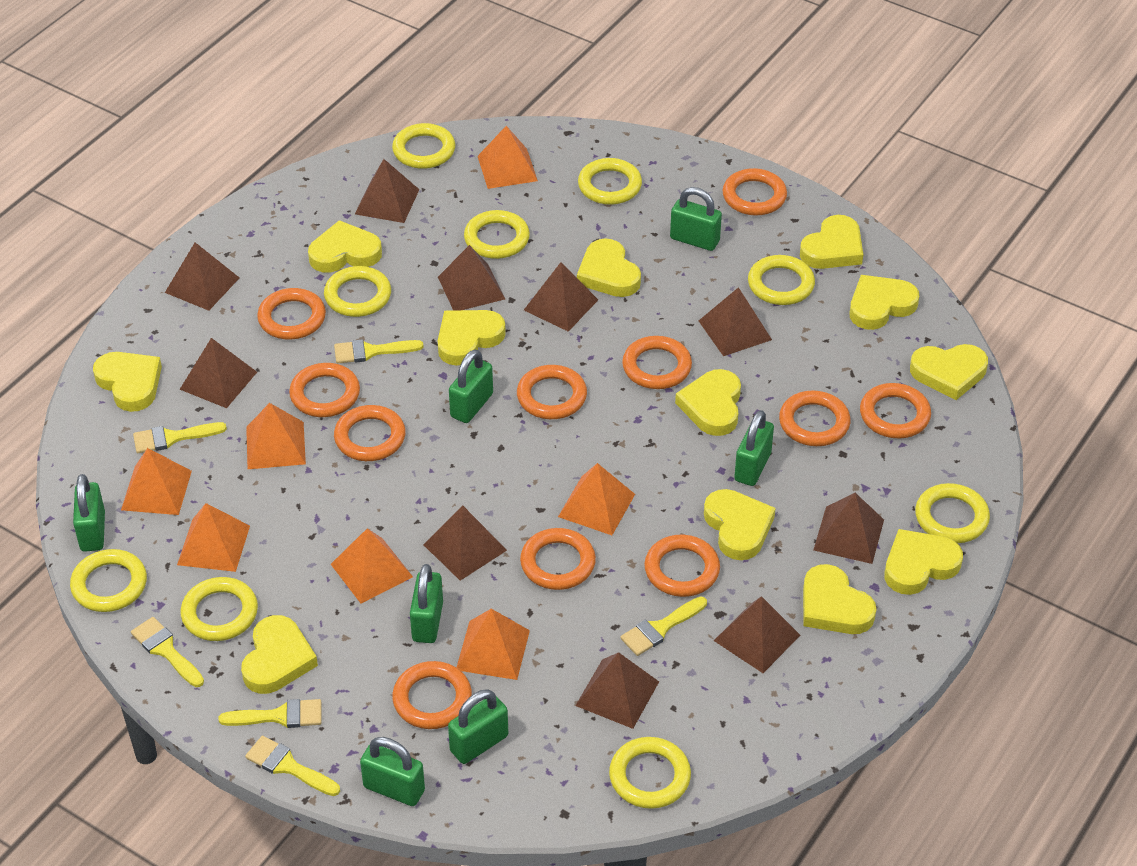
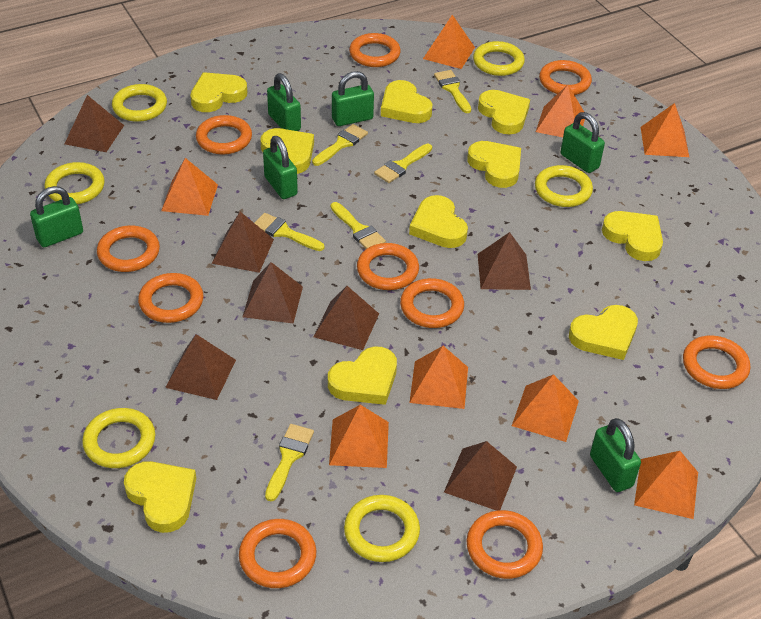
brown pyramid: 10 -> 7
green padlock: 7 -> 6
orange pyramid: 7 -> 8
orange ring: 11 -> 10
yellow heart: 12 -> 10
yellow ring: 9 -> 6

